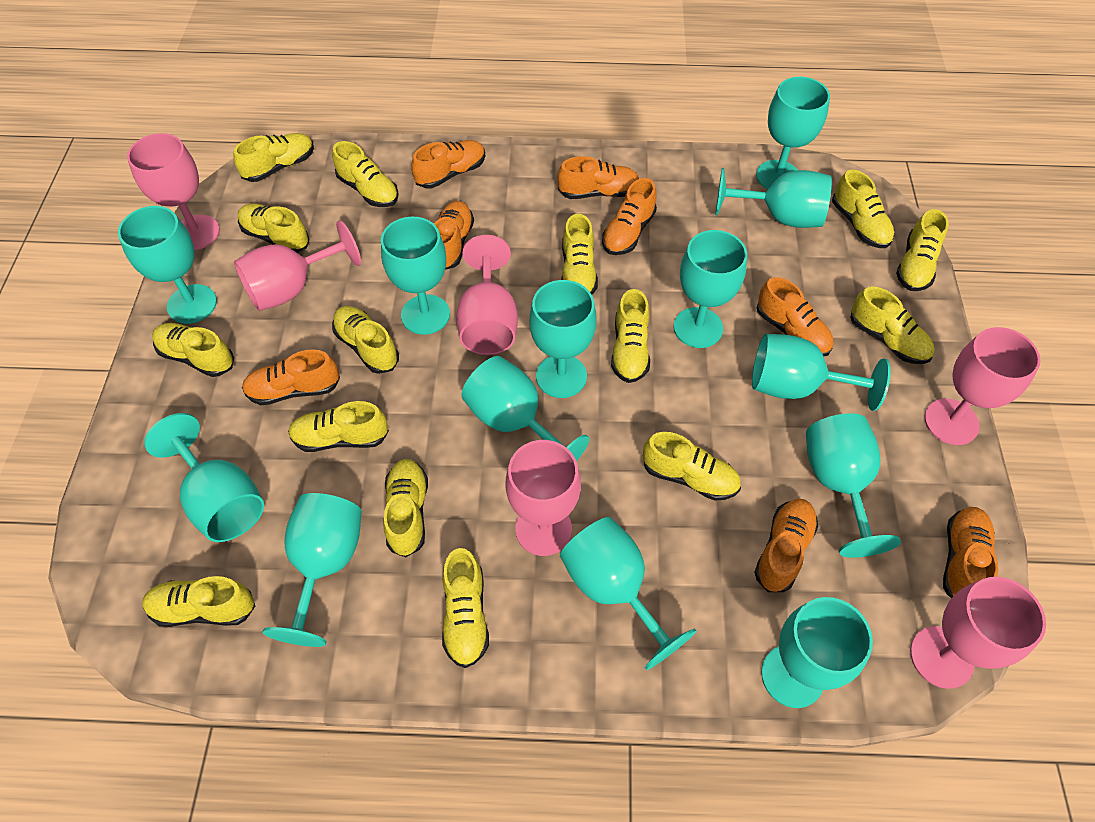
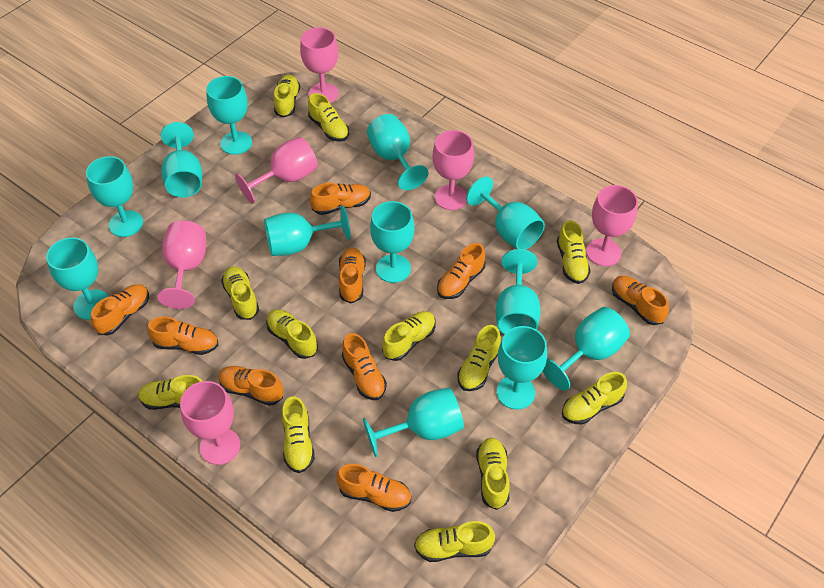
orange shoe: 8 -> 9
turquoise goblet: 13 -> 12
yellow shoe: 15 -> 12

